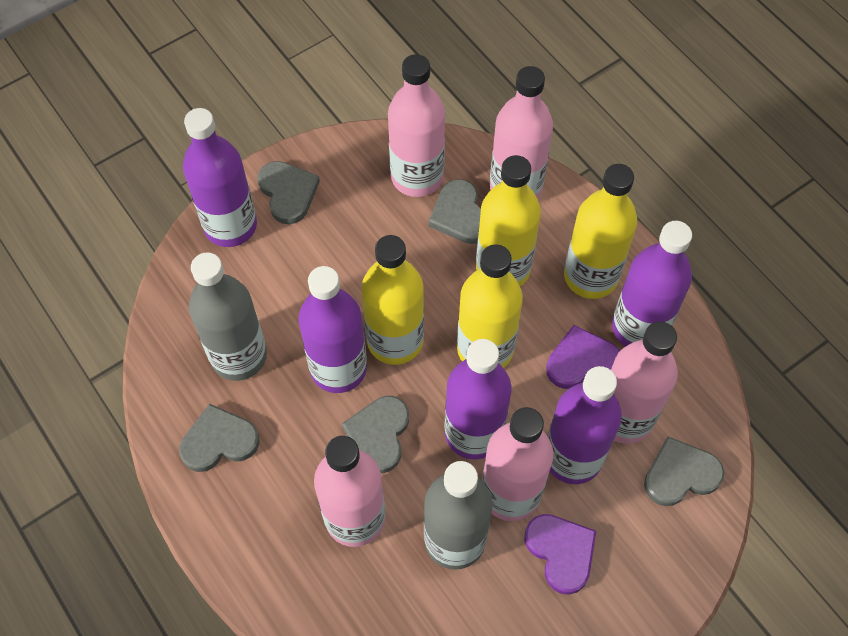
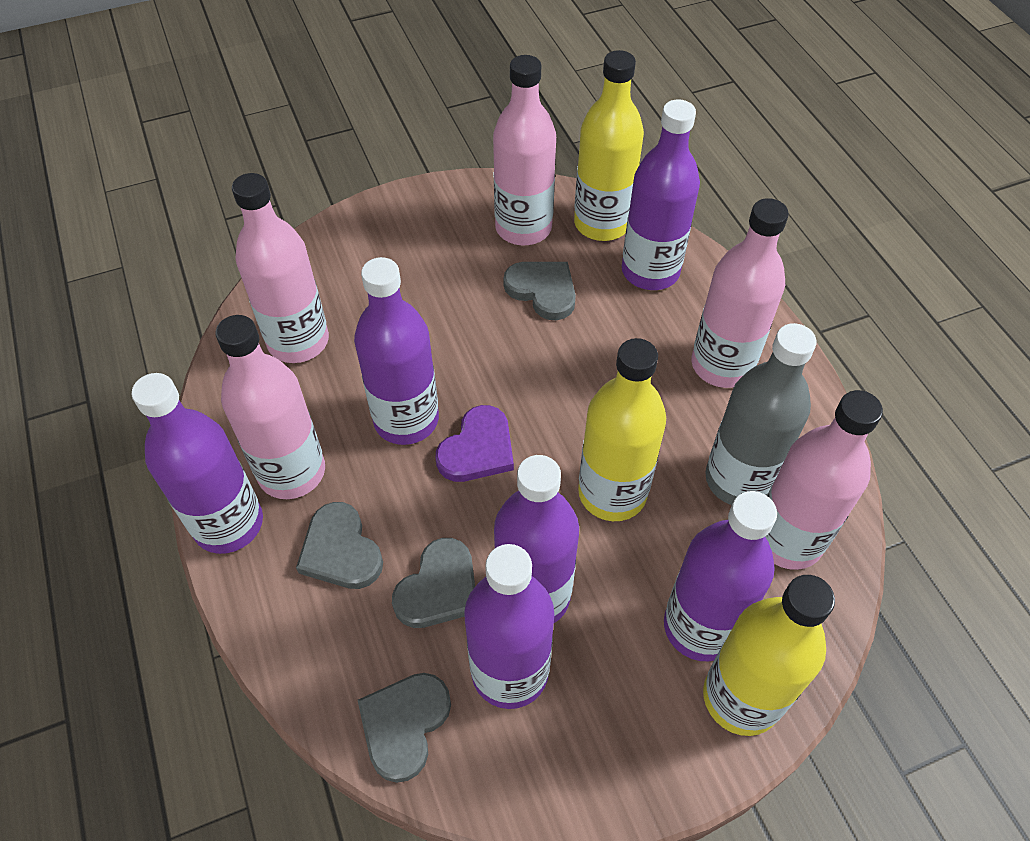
grey bottle: 2 -> 1
grey heart: 5 -> 4
purple bottle: 5 -> 6
purple heart: 2 -> 1
yellow bottle: 4 -> 3

